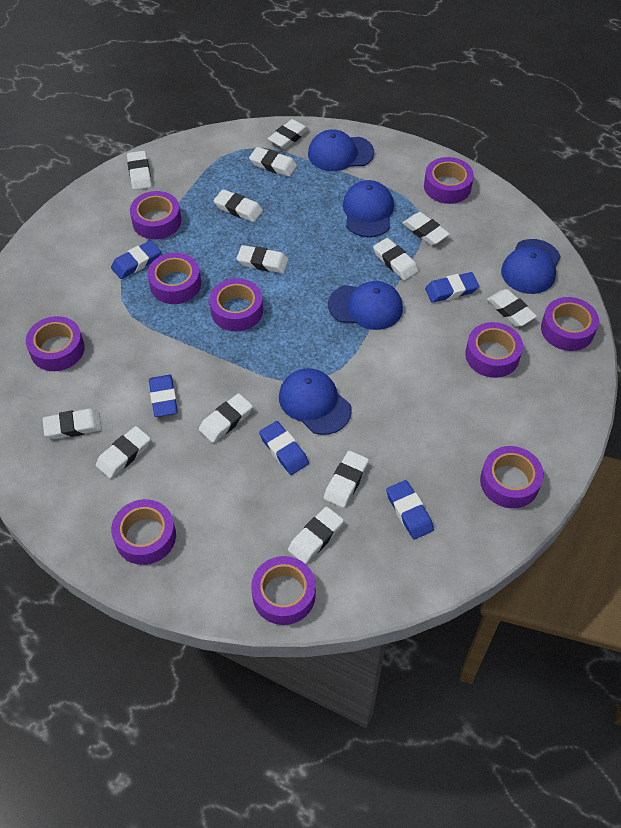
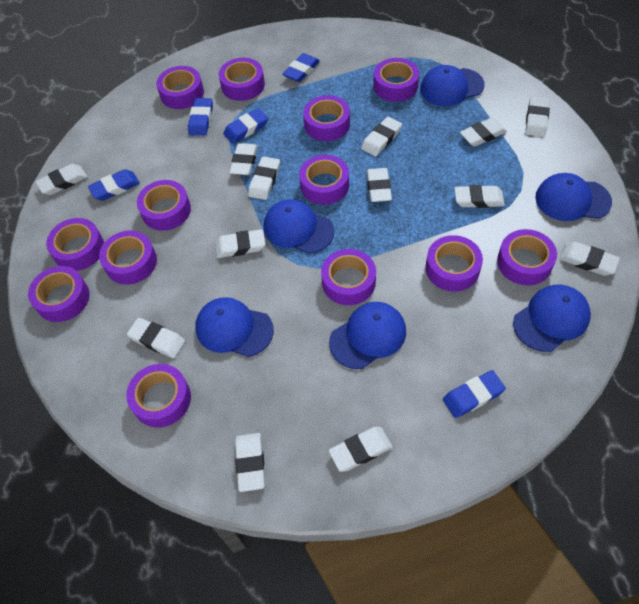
blue cap: 5 -> 6
purple tape: 10 -> 13

